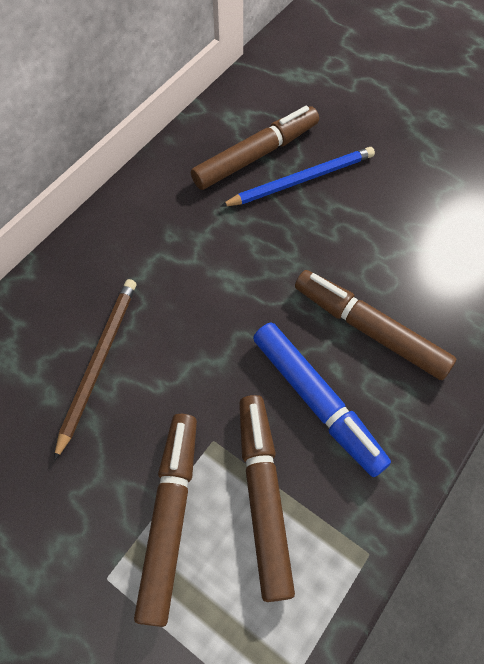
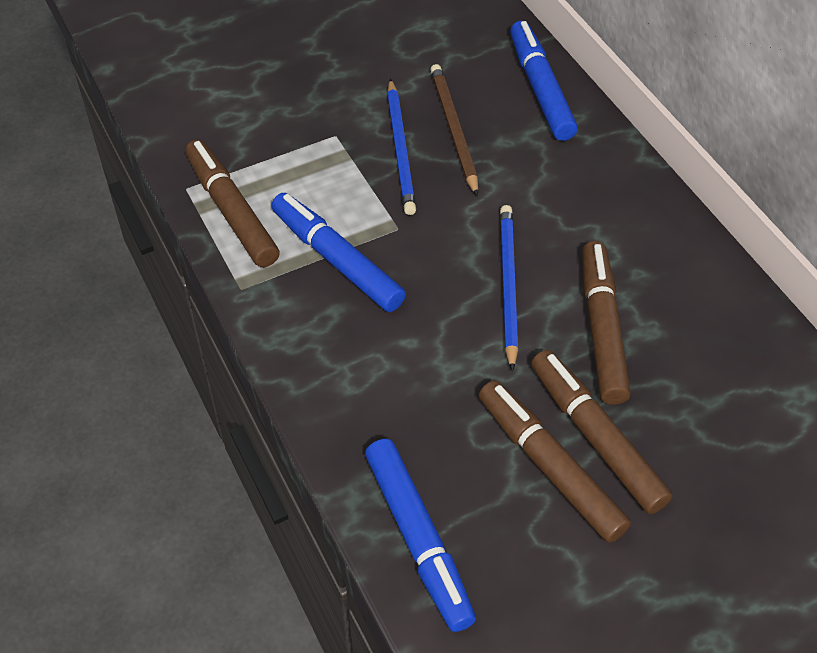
blue marker: 1 -> 3
blue pencil: 1 -> 2

